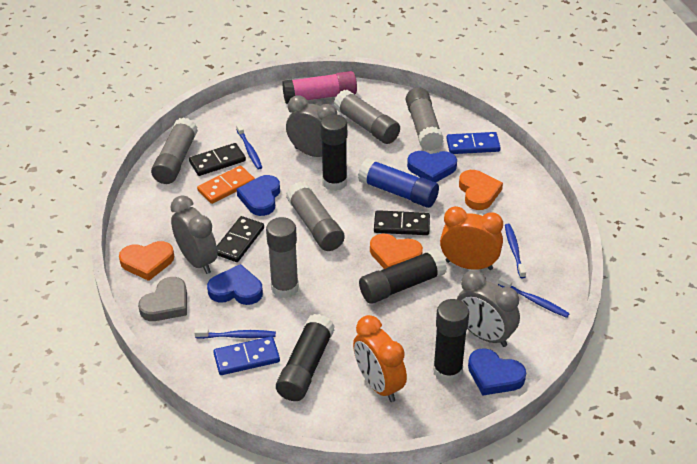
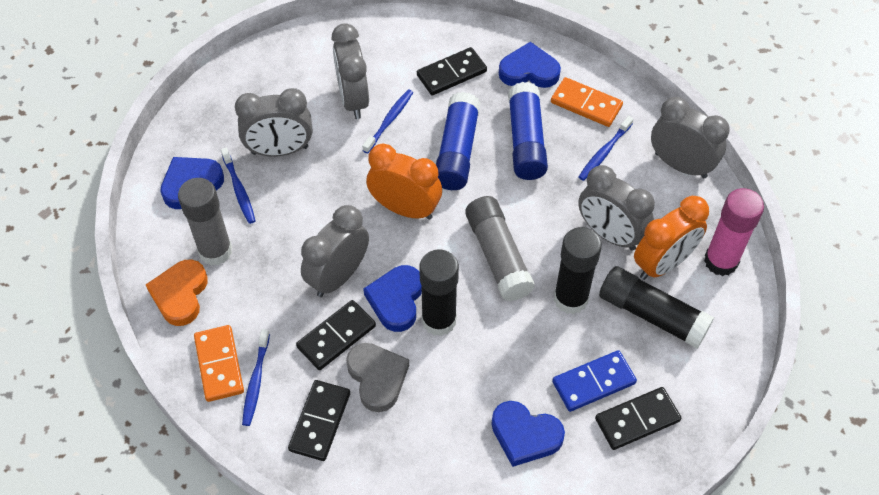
black domino: 3 -> 4
black glue stick: 4 -> 3
blue domino: 2 -> 1
blue glue stick: 1 -> 2
grey clock: 3 -> 5
grey glue stick: 5 -> 2
orange domino: 1 -> 2
orange heart: 3 -> 1

